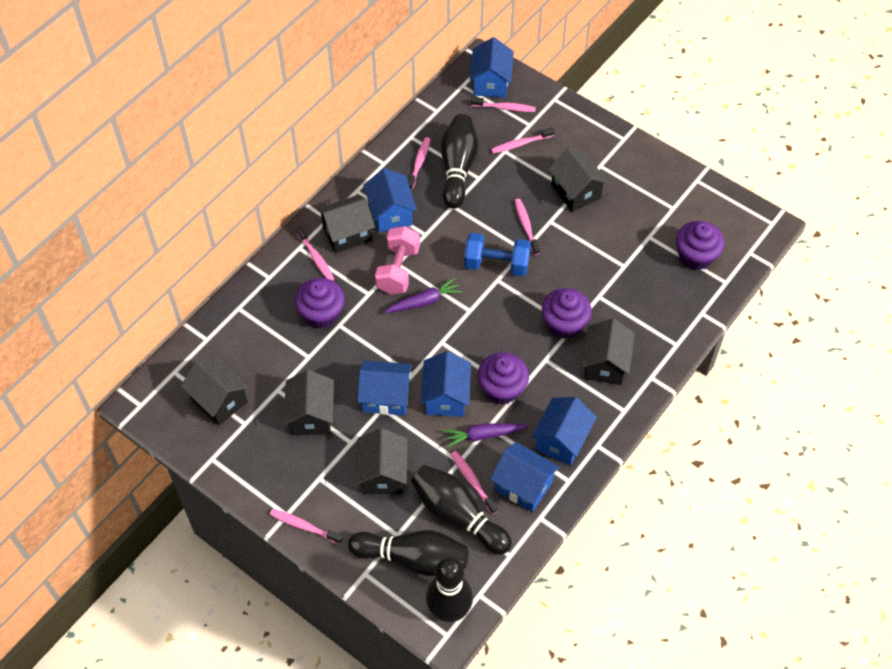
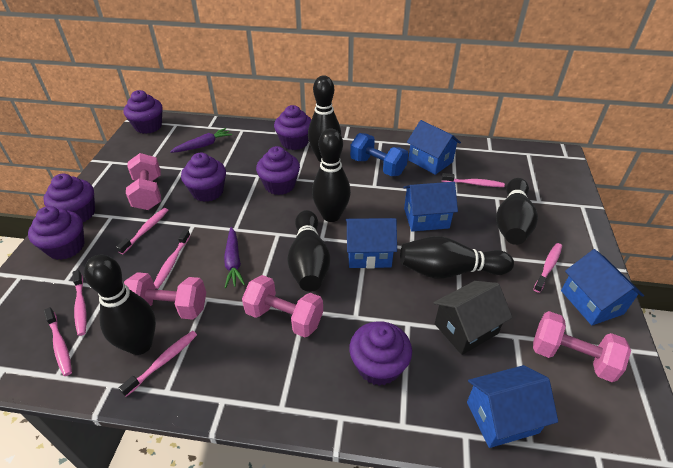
black bowling pin: 4 -> 6
black house: 6 -> 1
blue house: 6 -> 5
pink dumbbell: 1 -> 4
purple cupcake: 4 -> 7

